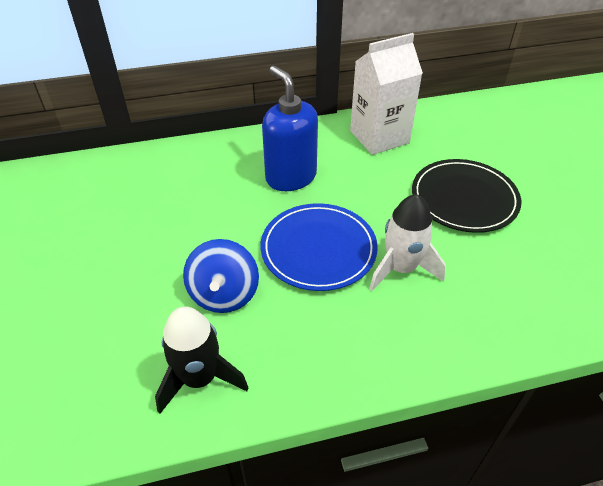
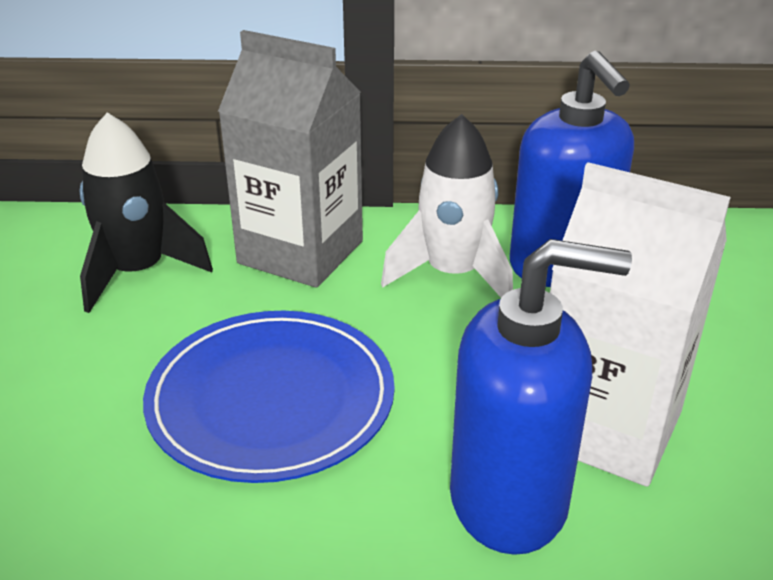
black plate: 1 -> 0
blue soap dispenser: 1 -> 2
blue spinning top: 1 -> 0
grey carton: 0 -> 1

